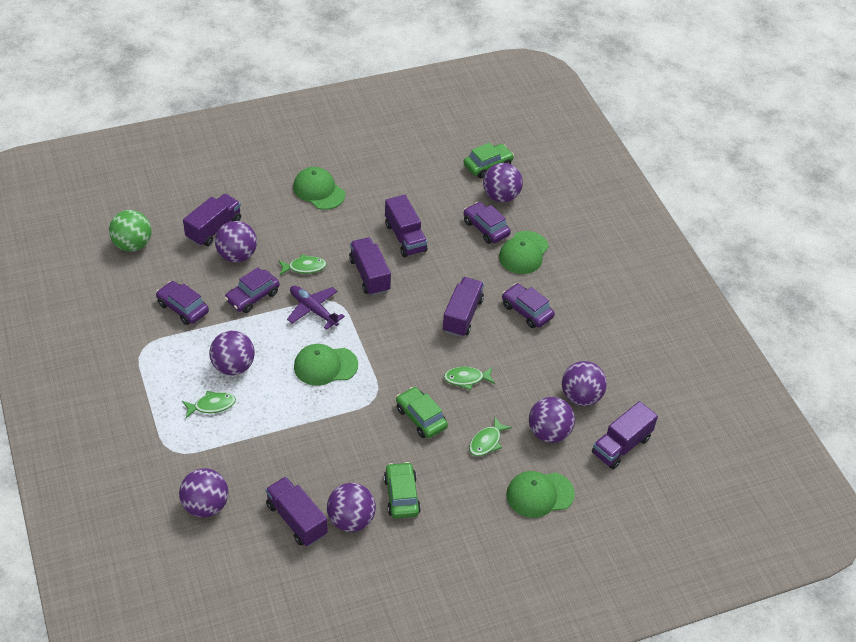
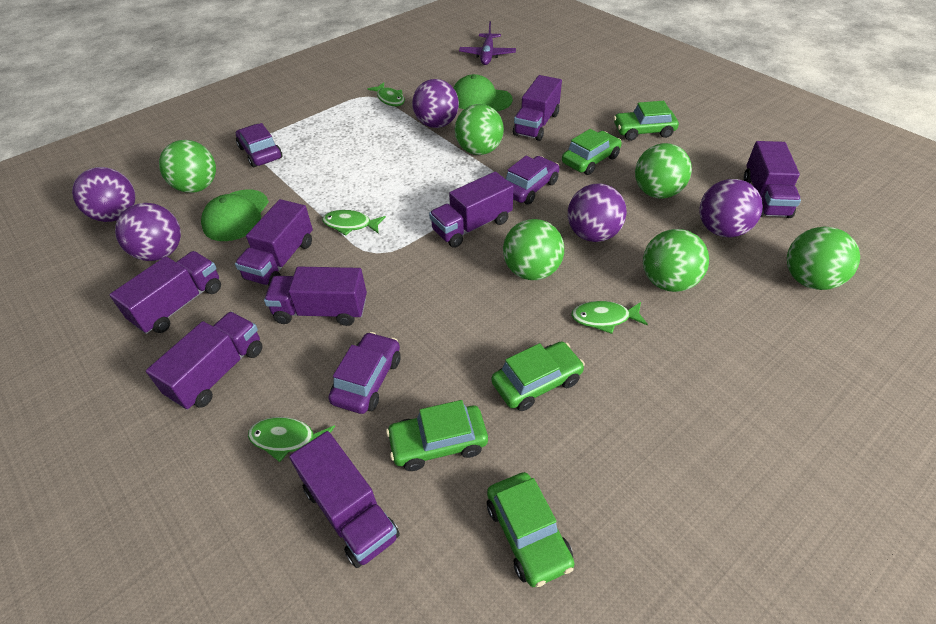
green ball: 1 -> 6
green cap: 4 -> 2
green car: 3 -> 5
purple ball: 7 -> 5
purple car: 4 -> 3
purple truck: 6 -> 8

